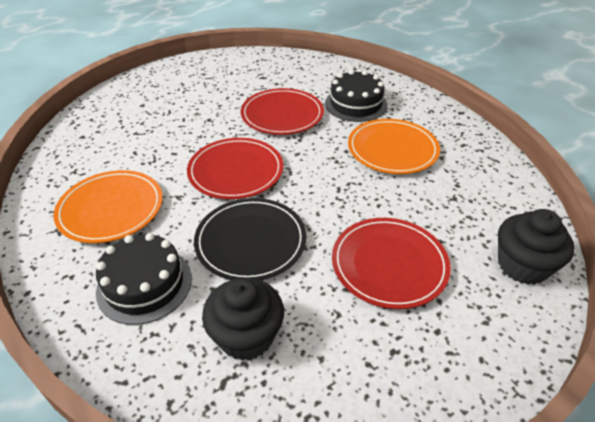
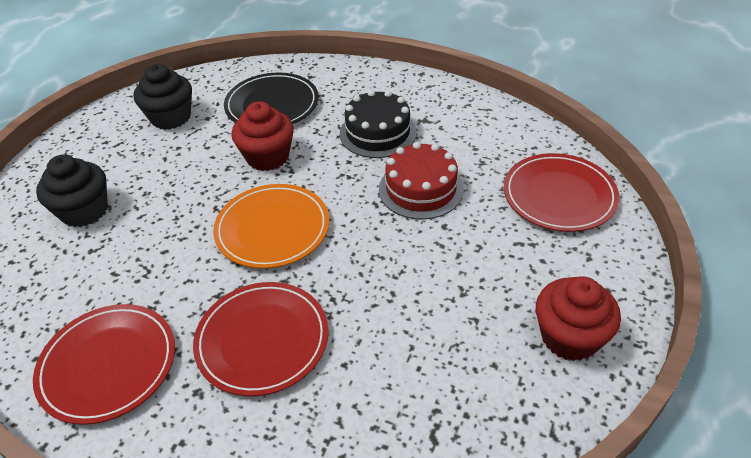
black cake: 2 -> 1
orange plate: 2 -> 1
red cake: 0 -> 1
red cupcake: 0 -> 2

